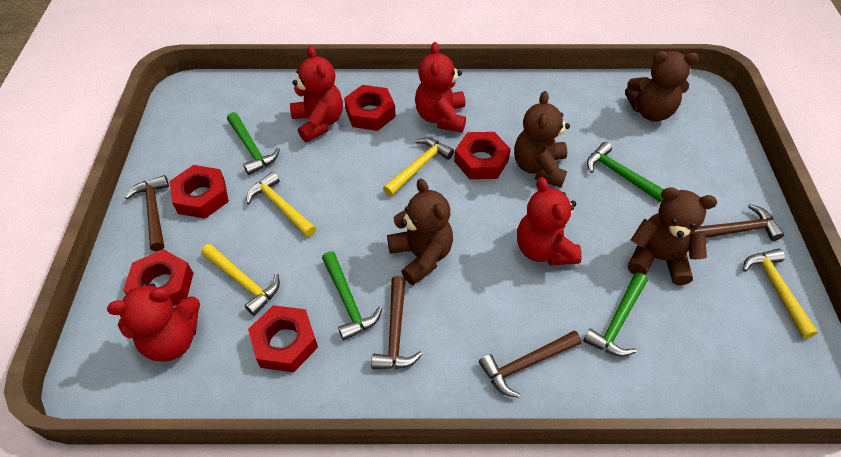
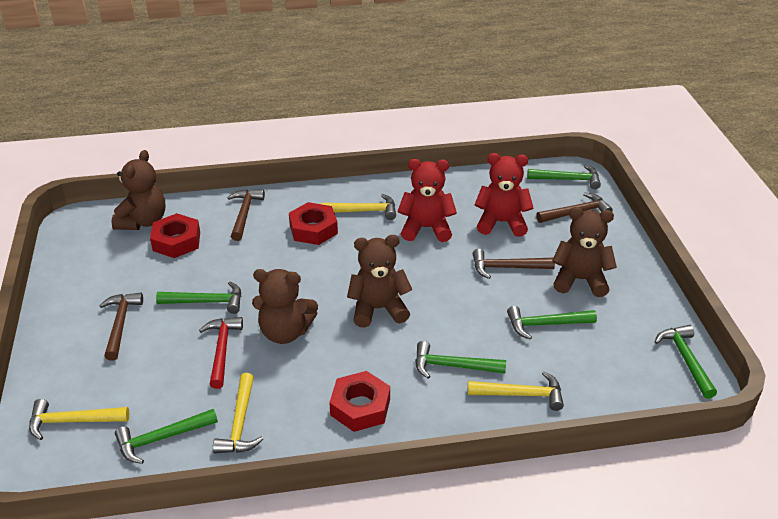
green hammer: 4 -> 6
red hammer: 0 -> 1
red nut: 5 -> 3
red teddy bear: 4 -> 2

